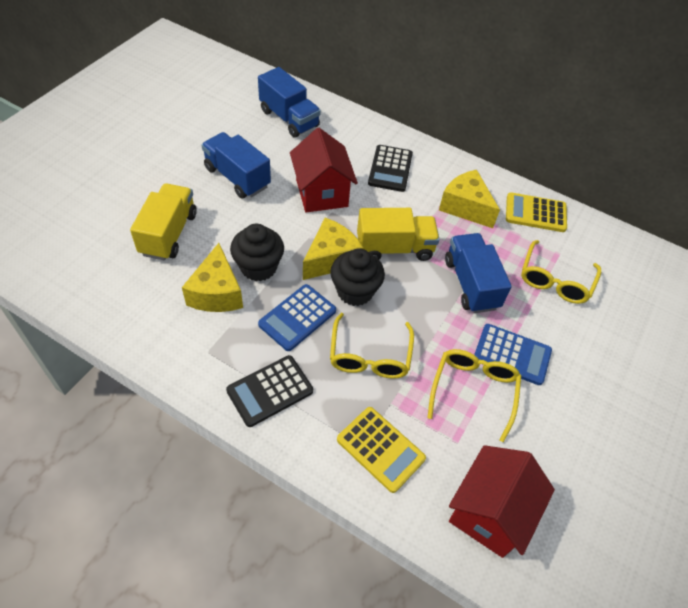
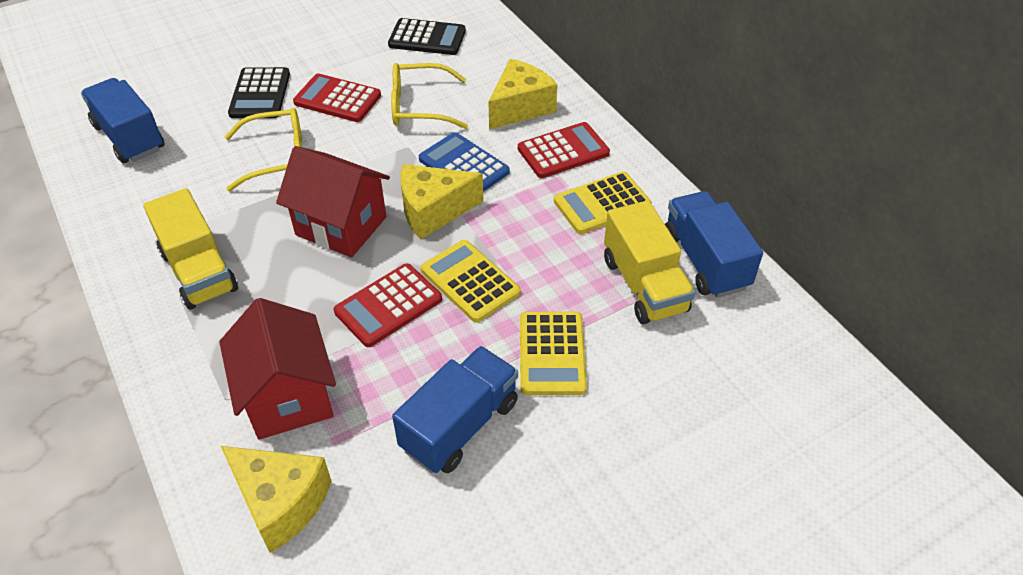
black cupcake: 2 -> 0
blue calculator: 2 -> 1
red calculator: 0 -> 3
yellow calculator: 2 -> 3
yellow glasses: 3 -> 2

